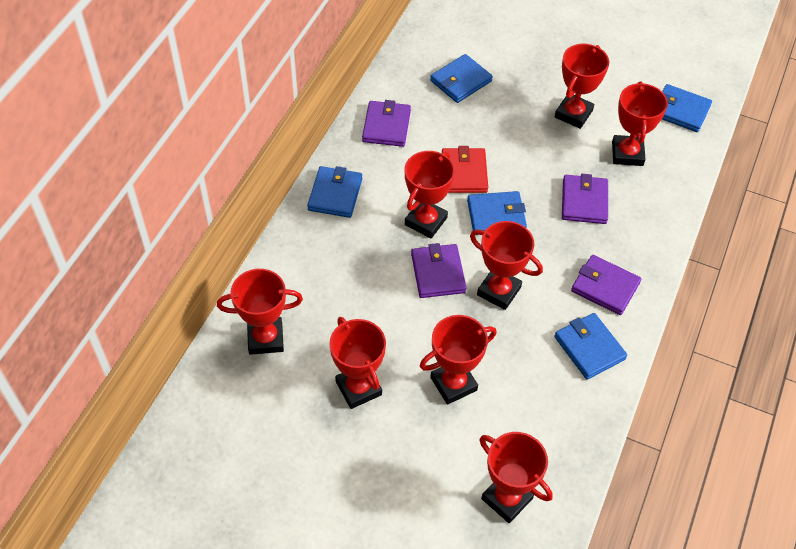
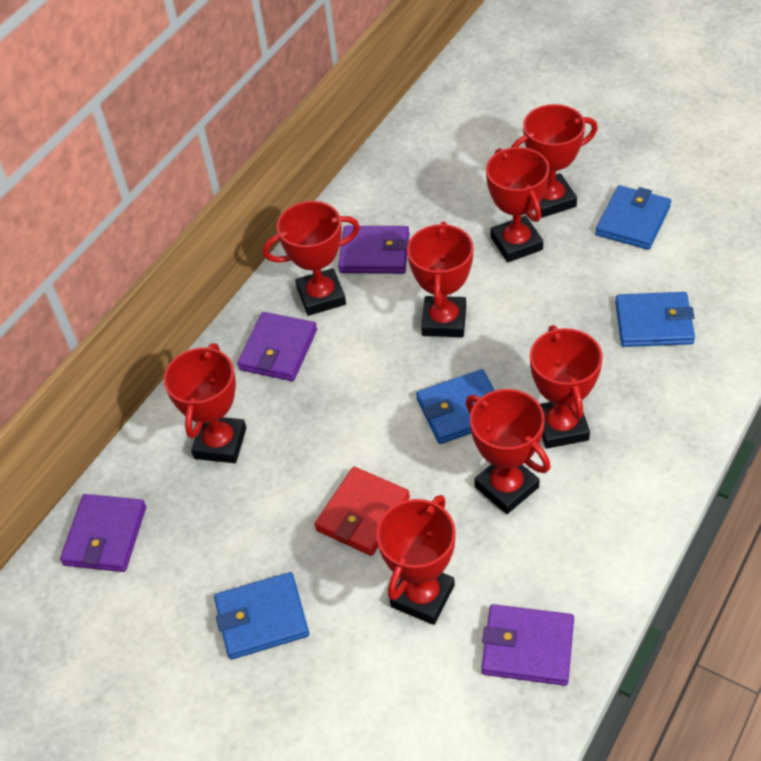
blue wallet: 5 -> 4

